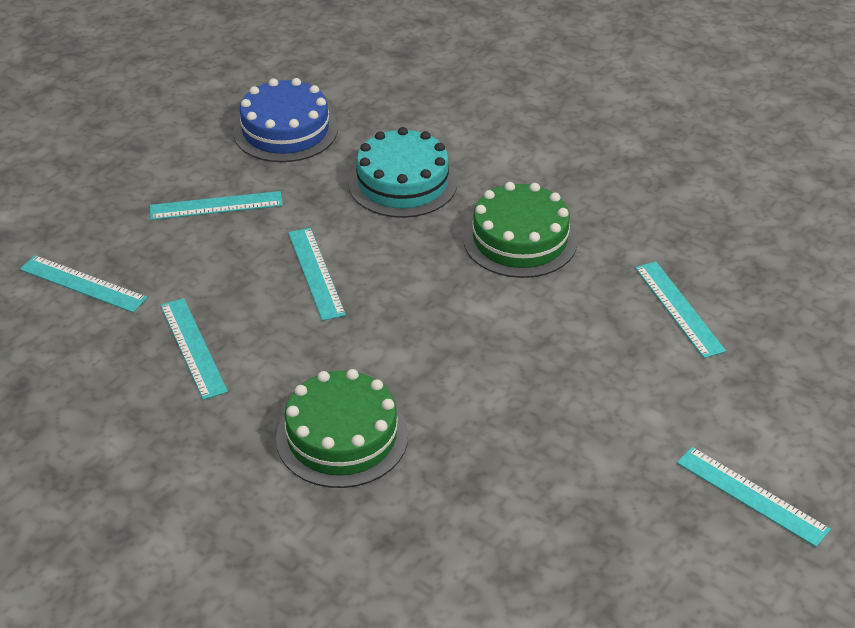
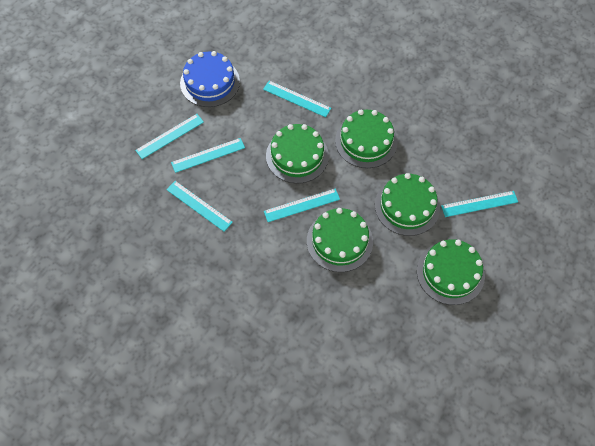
green cake: 2 -> 5
turquoise cake: 1 -> 0

